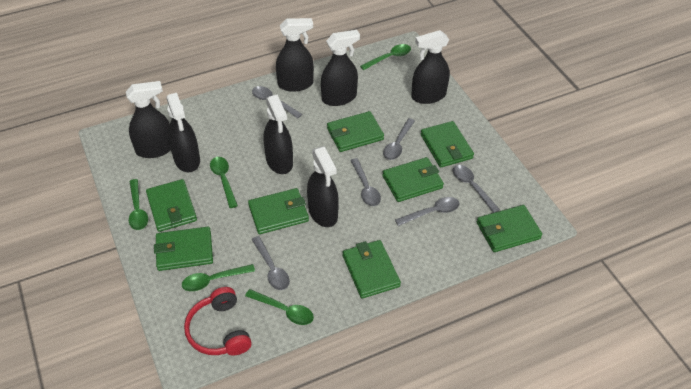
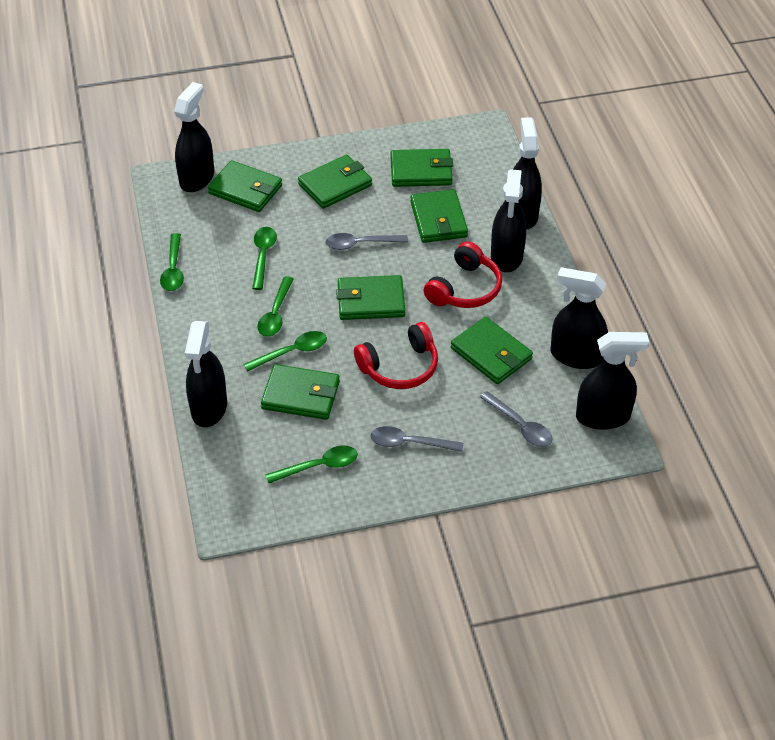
black spray bottle: 7 -> 6
green wallet: 8 -> 7
grey spoon: 6 -> 3
red headphones: 1 -> 2

